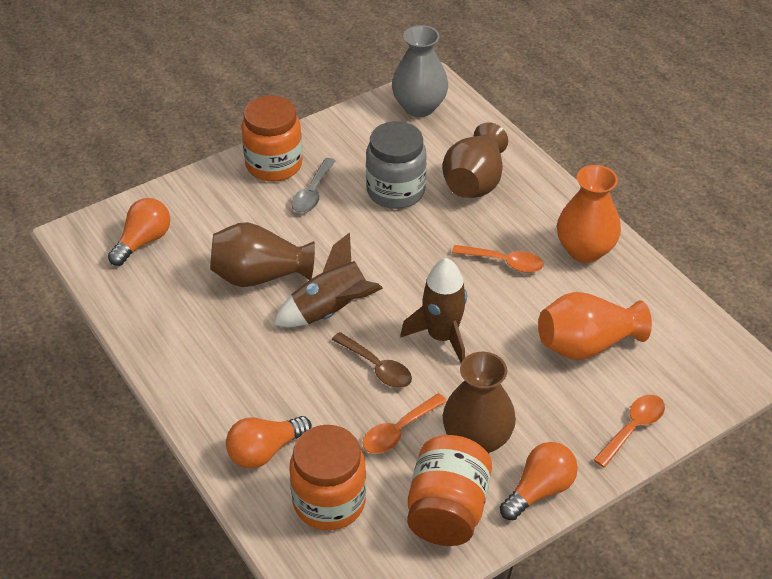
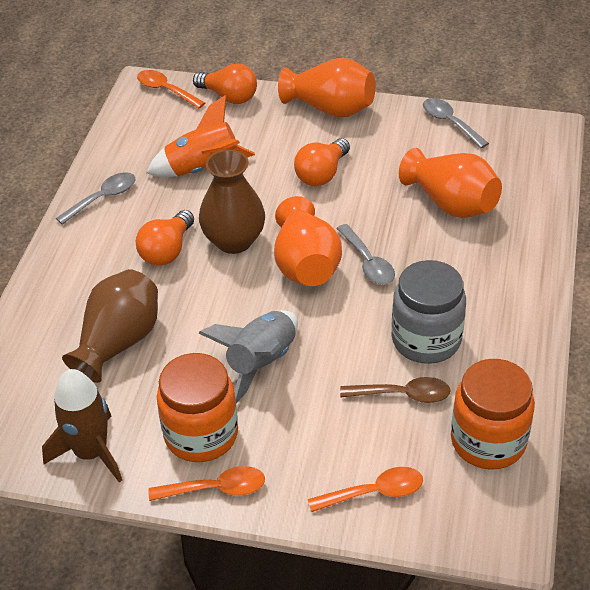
brown rocket: 2 -> 1
brown vase: 3 -> 2
grey rocket: 0 -> 1
grey spoon: 1 -> 3
grey vase: 1 -> 0
orange jar: 3 -> 2
orange rocket: 0 -> 1
orange vase: 2 -> 3

